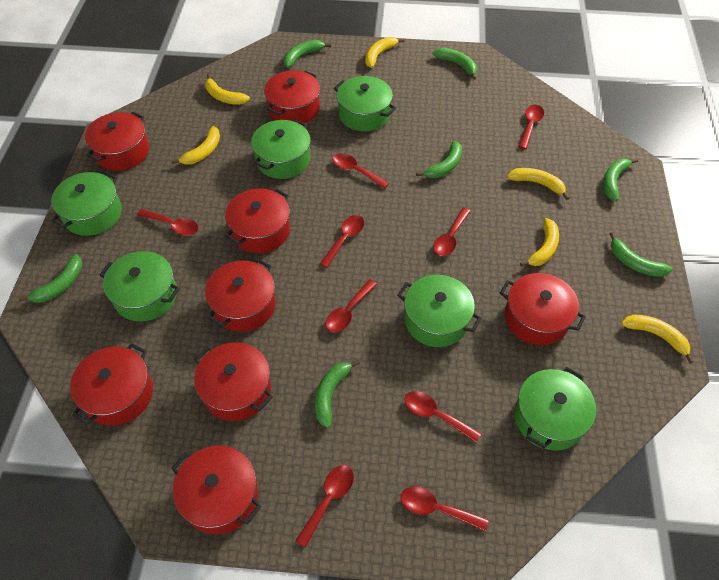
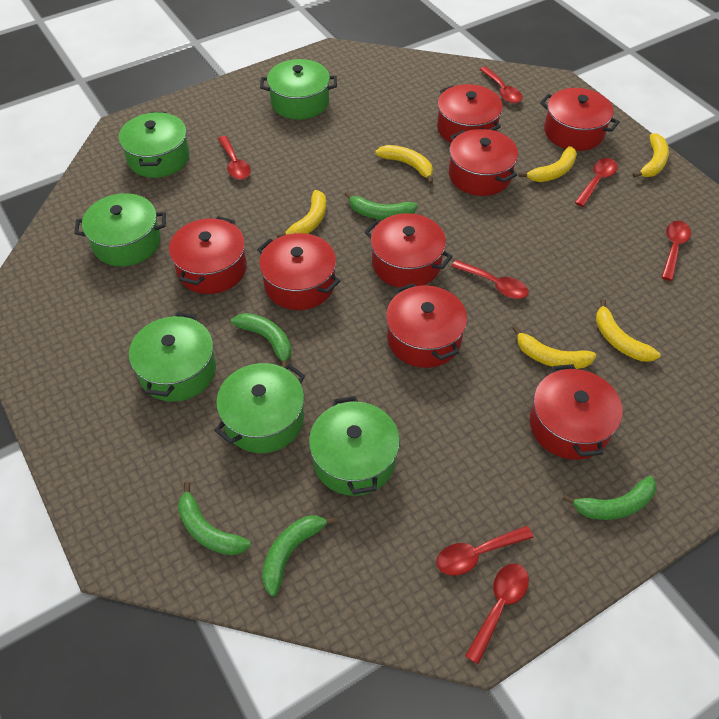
green banana: 7 -> 5
red spoon: 9 -> 7

